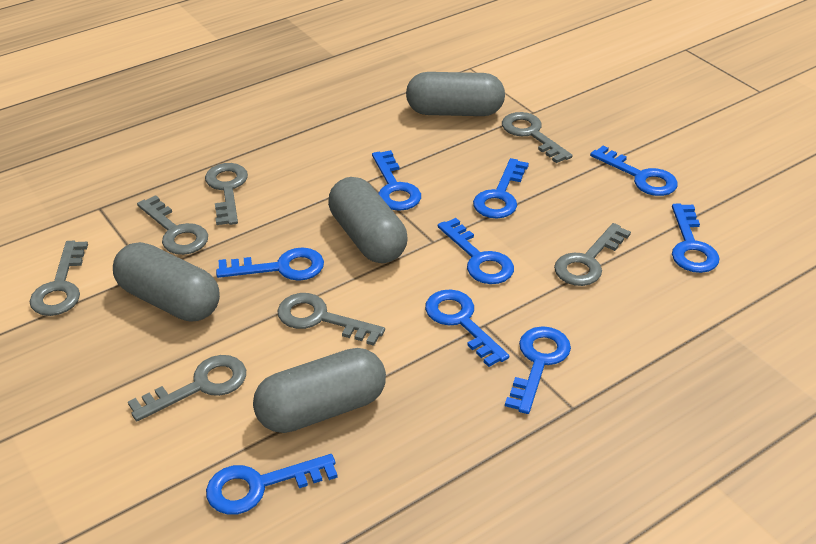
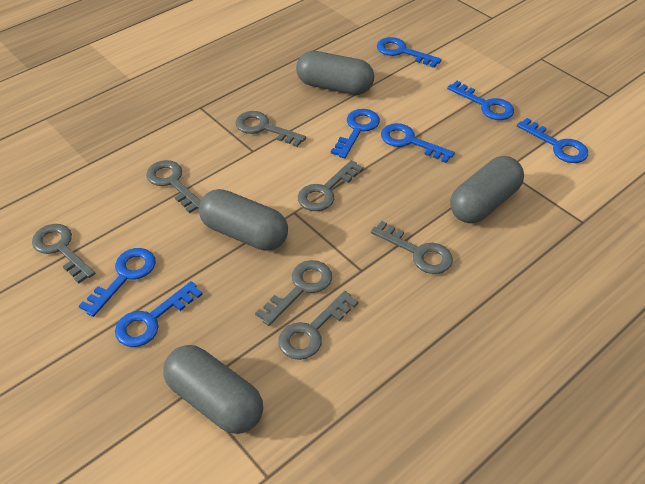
blue key: 9 -> 7

